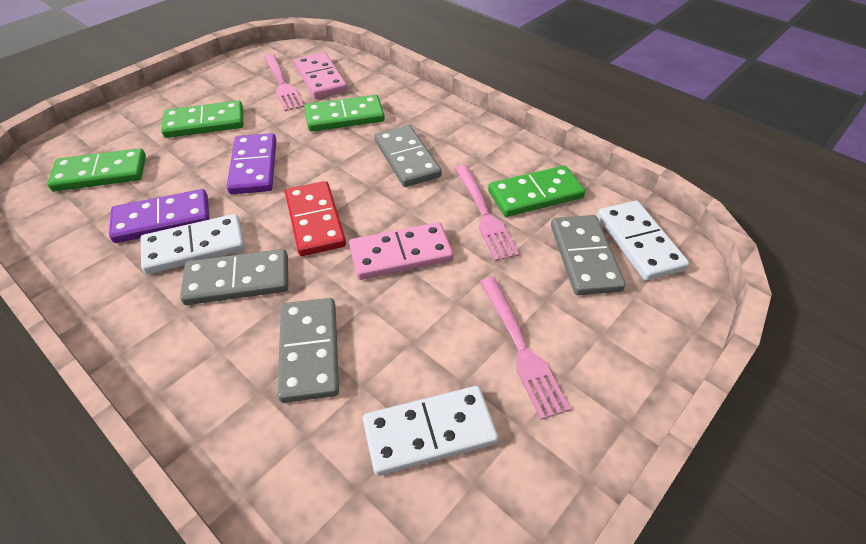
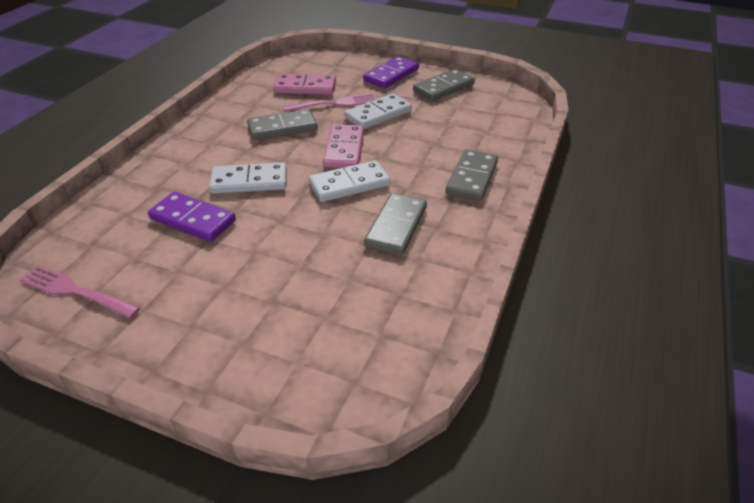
green domino: 4 -> 0
pink fork: 3 -> 2
red domino: 1 -> 0

